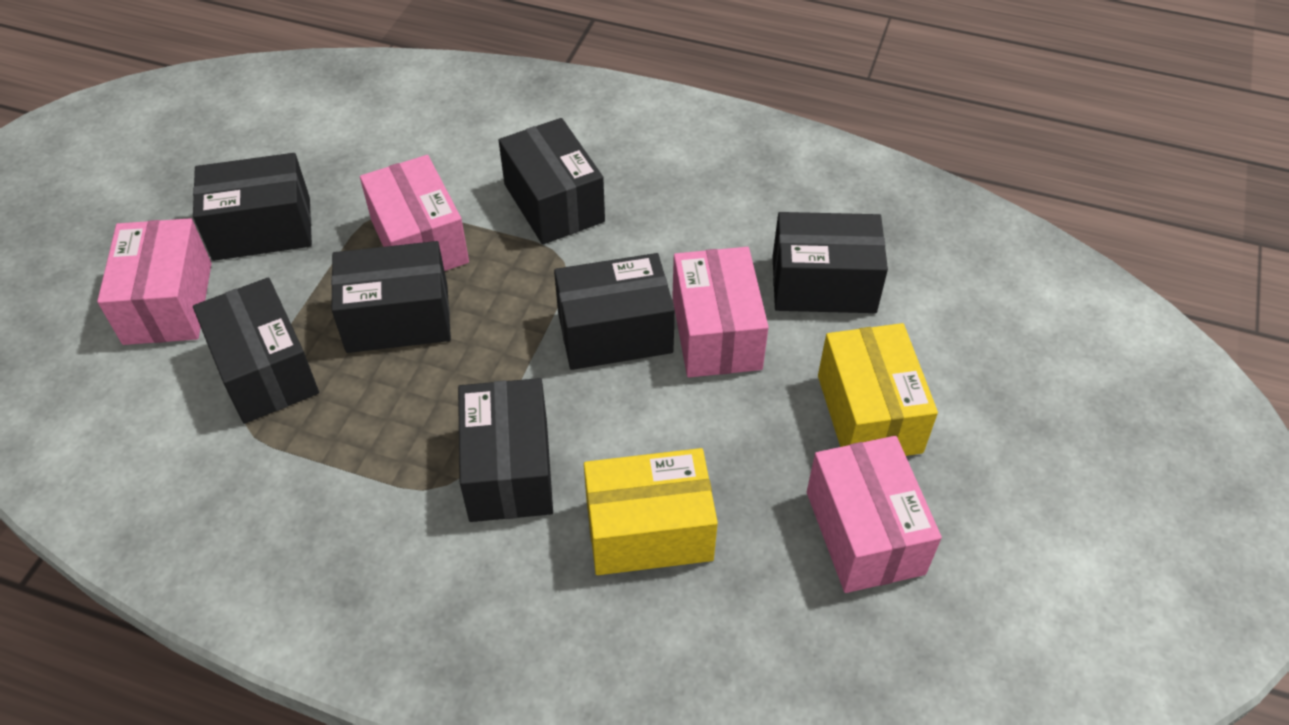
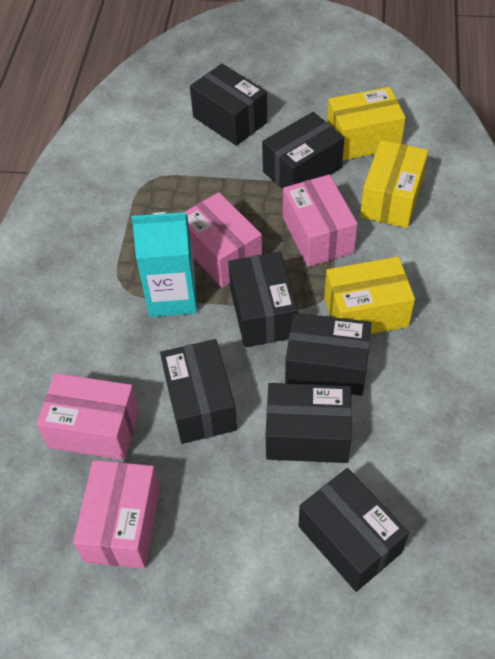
turquoise carton: 0 -> 1
yellow box: 2 -> 3

